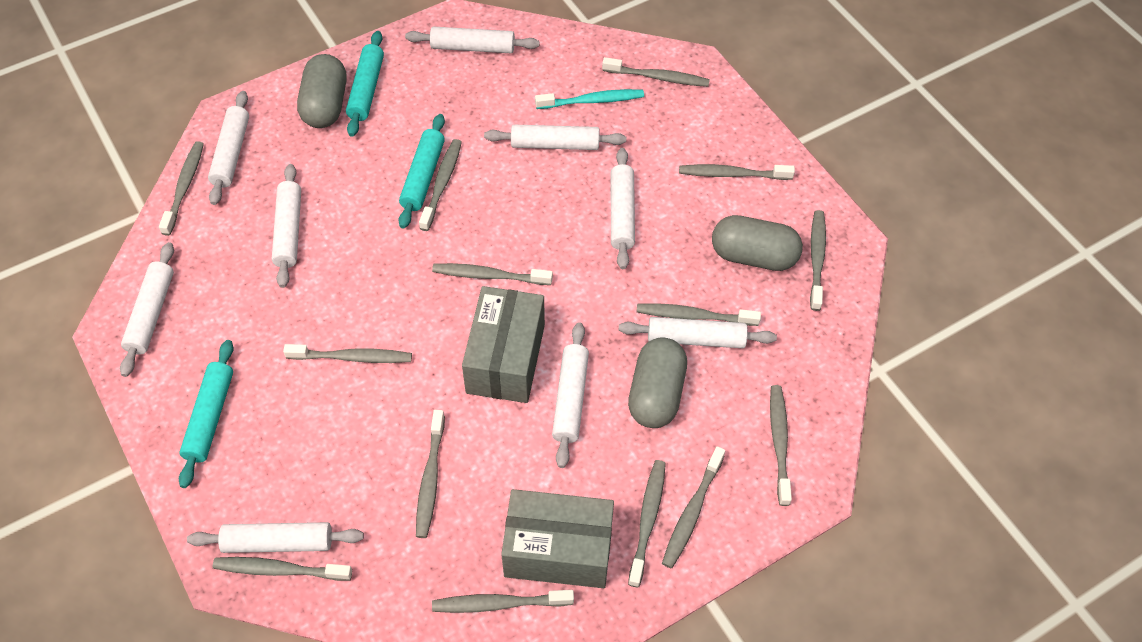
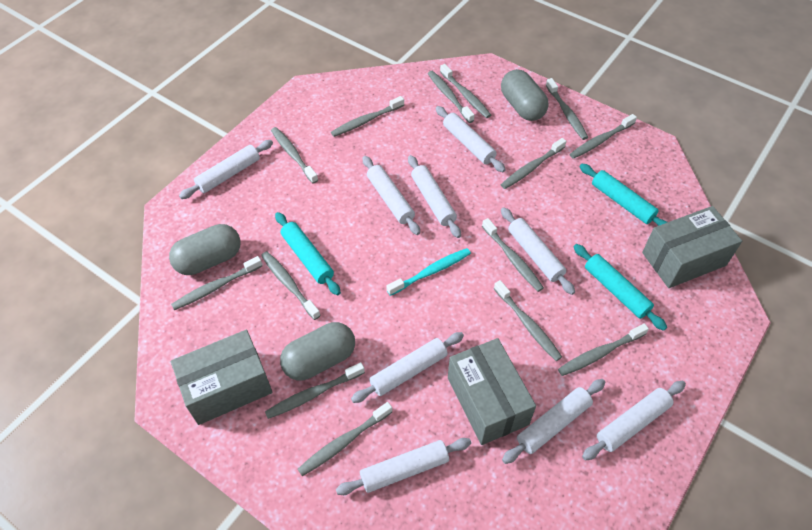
grey box: 2 -> 3

